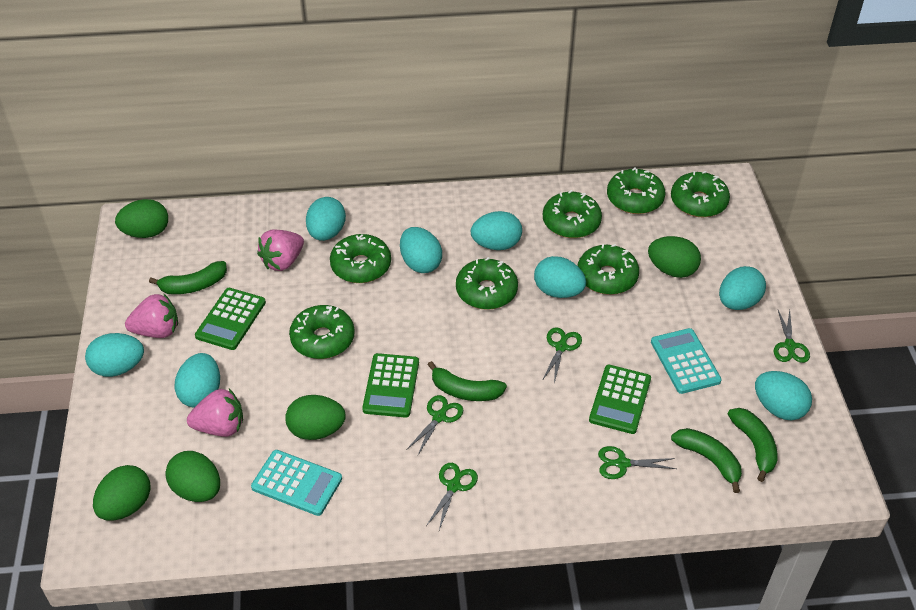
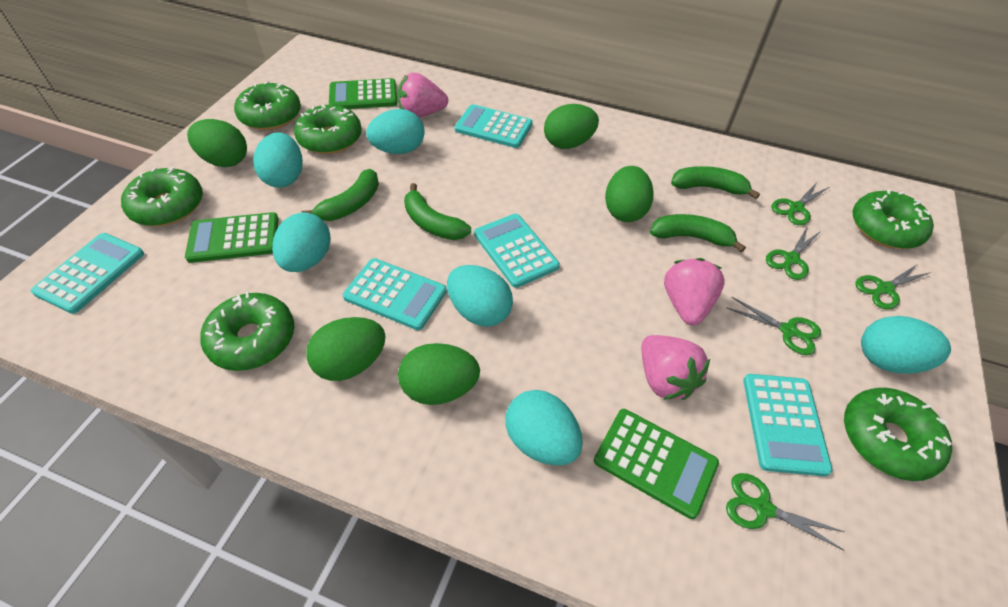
green donut: 7 -> 6
turquoise calculator: 2 -> 5
turquoise egg: 8 -> 6

